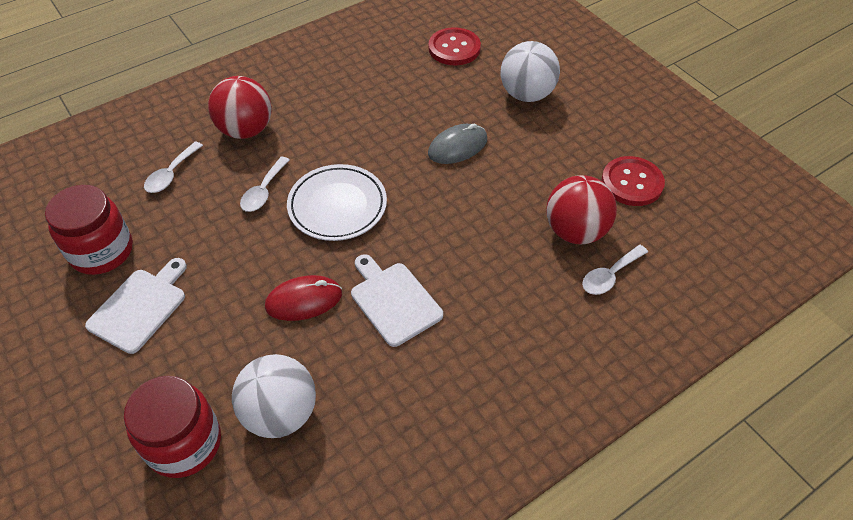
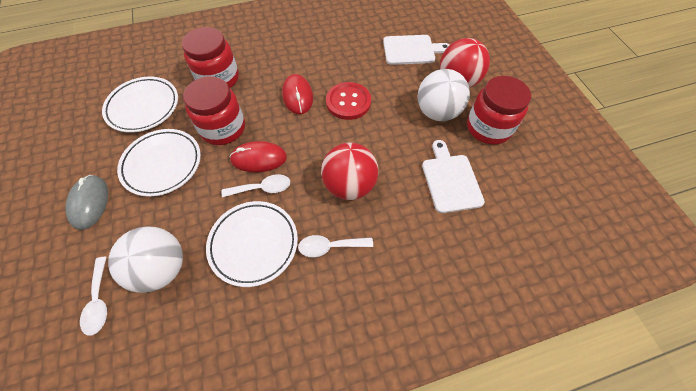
red button: 2 -> 1
red jar: 2 -> 3
red mouse: 1 -> 2
white plate: 1 -> 3

